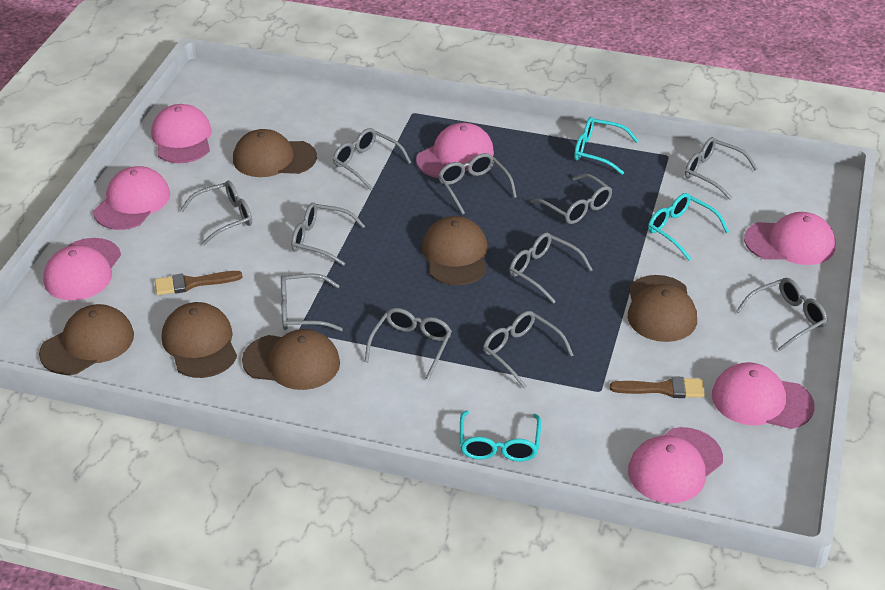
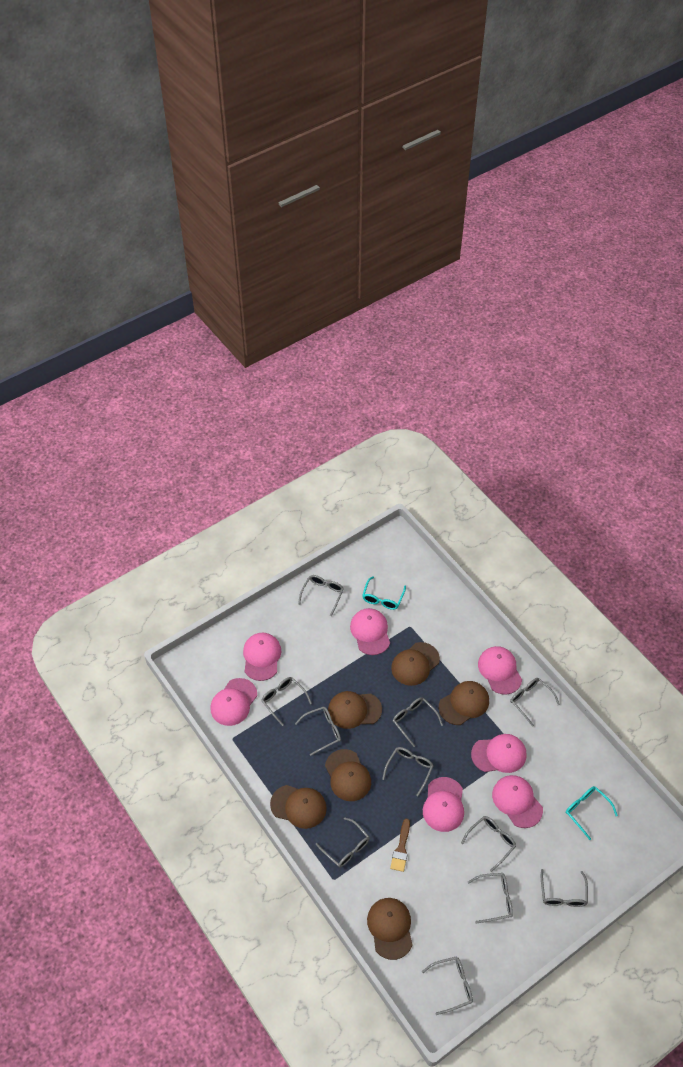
brown brush: 2 -> 1
turquoise glasses: 3 -> 2

